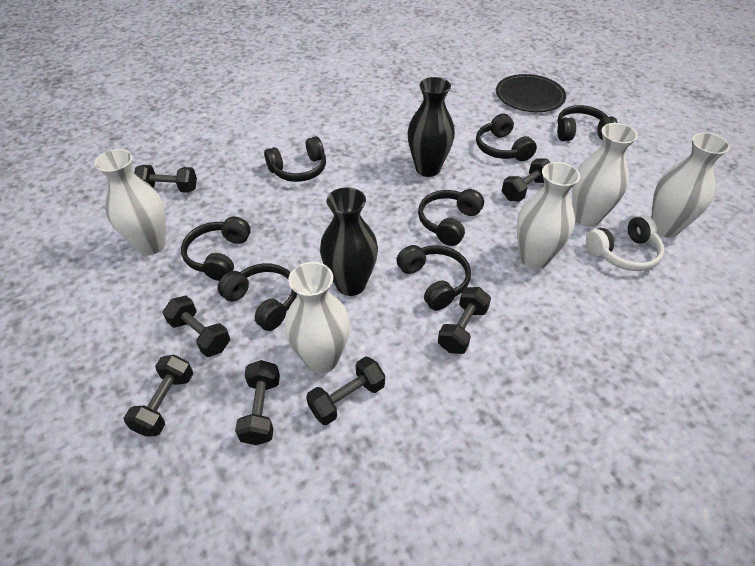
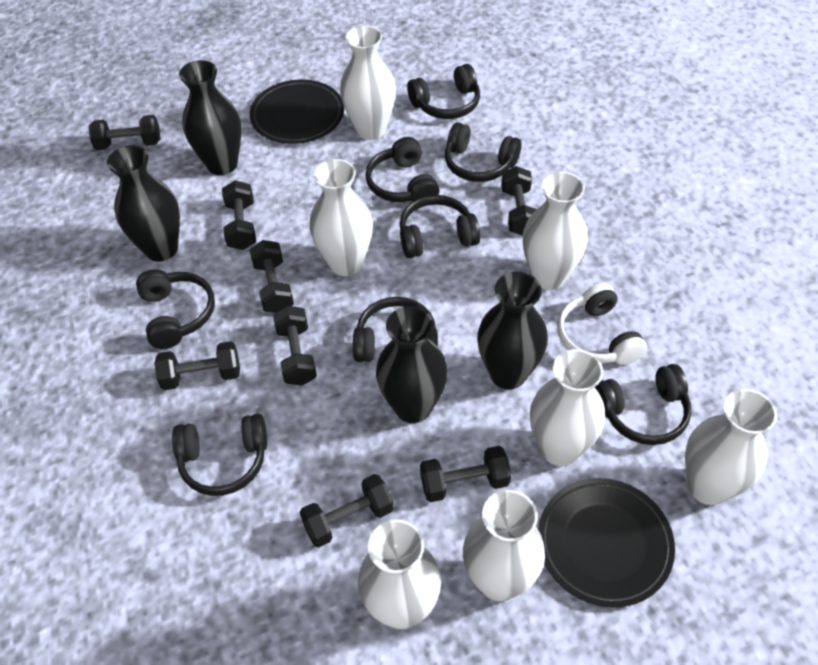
black dumbbell: 7 -> 8
black headphones: 7 -> 8
black plate: 1 -> 2
black vase: 2 -> 4
white vase: 5 -> 7

